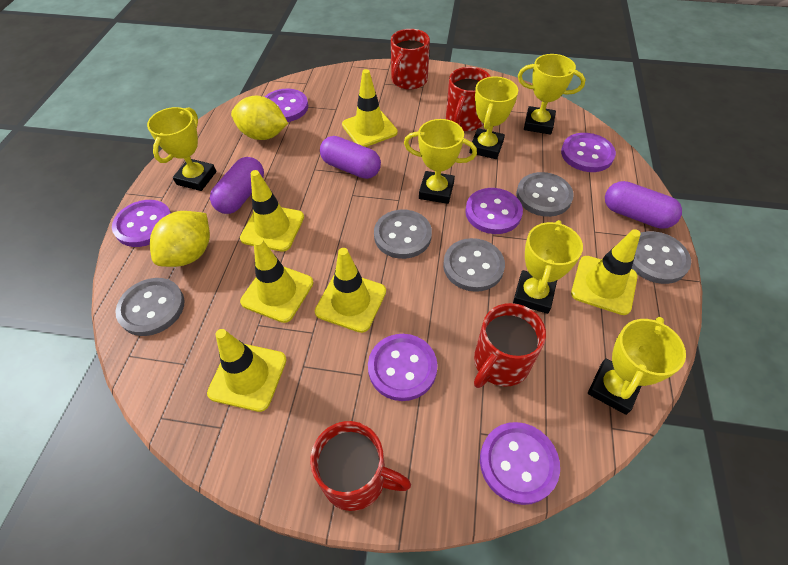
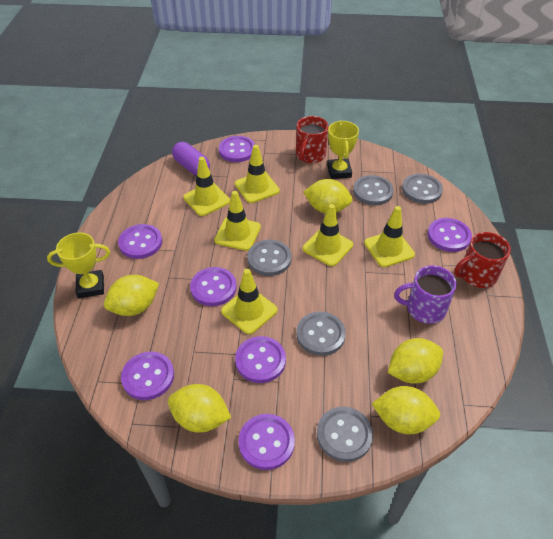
purple button: 6 -> 7
purple capsule: 3 -> 1
purple mug: 0 -> 1
red mug: 4 -> 2
yellow lemon: 2 -> 5
yellow trophy: 6 -> 2

